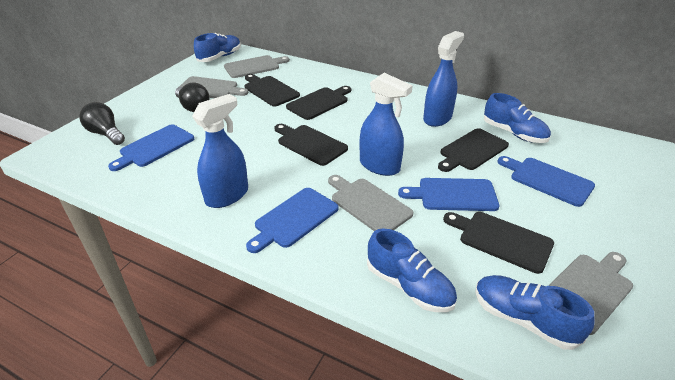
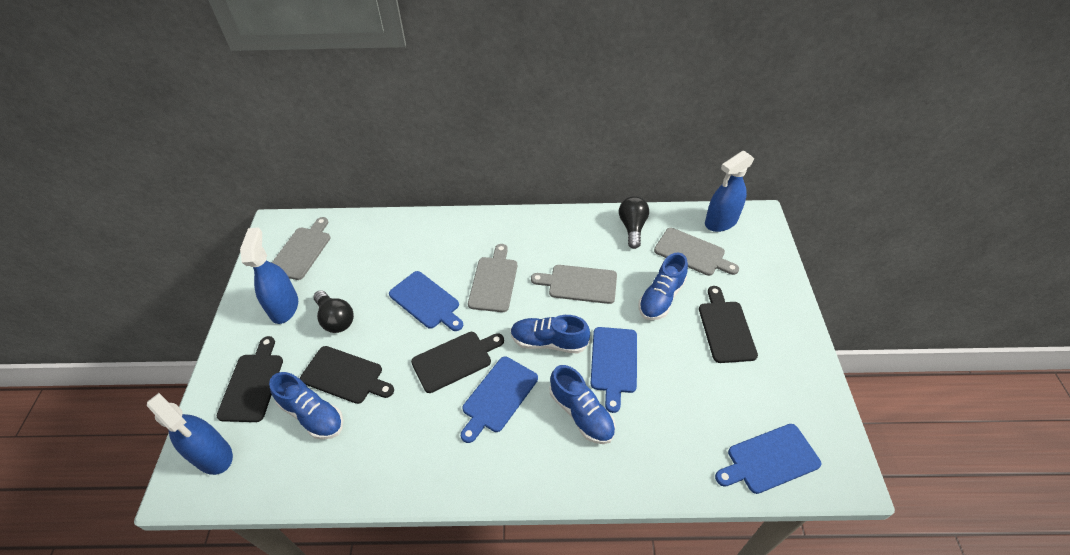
black cutting board: 5 -> 4

